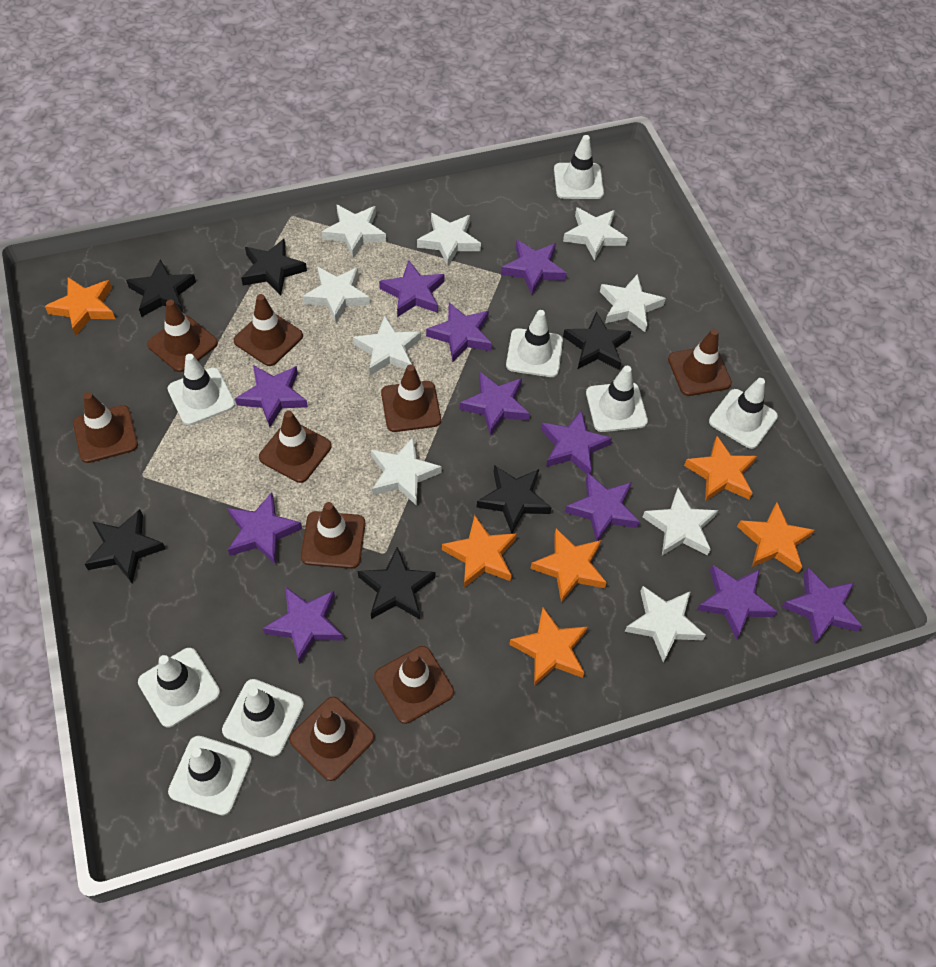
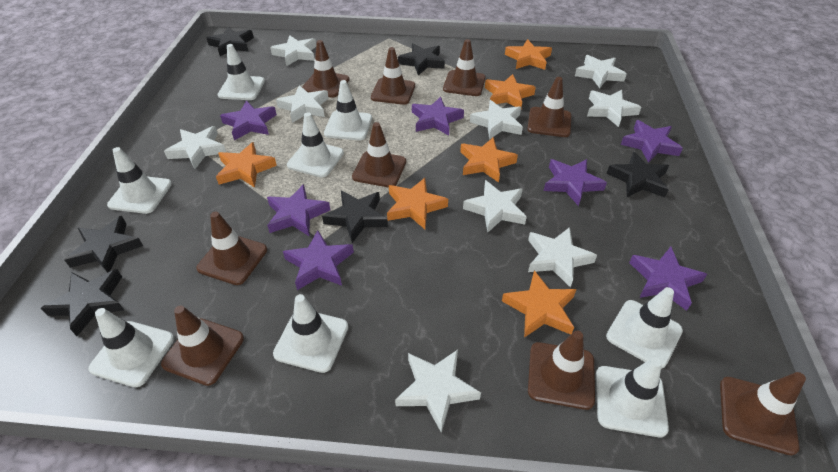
purple star: 11 -> 7

